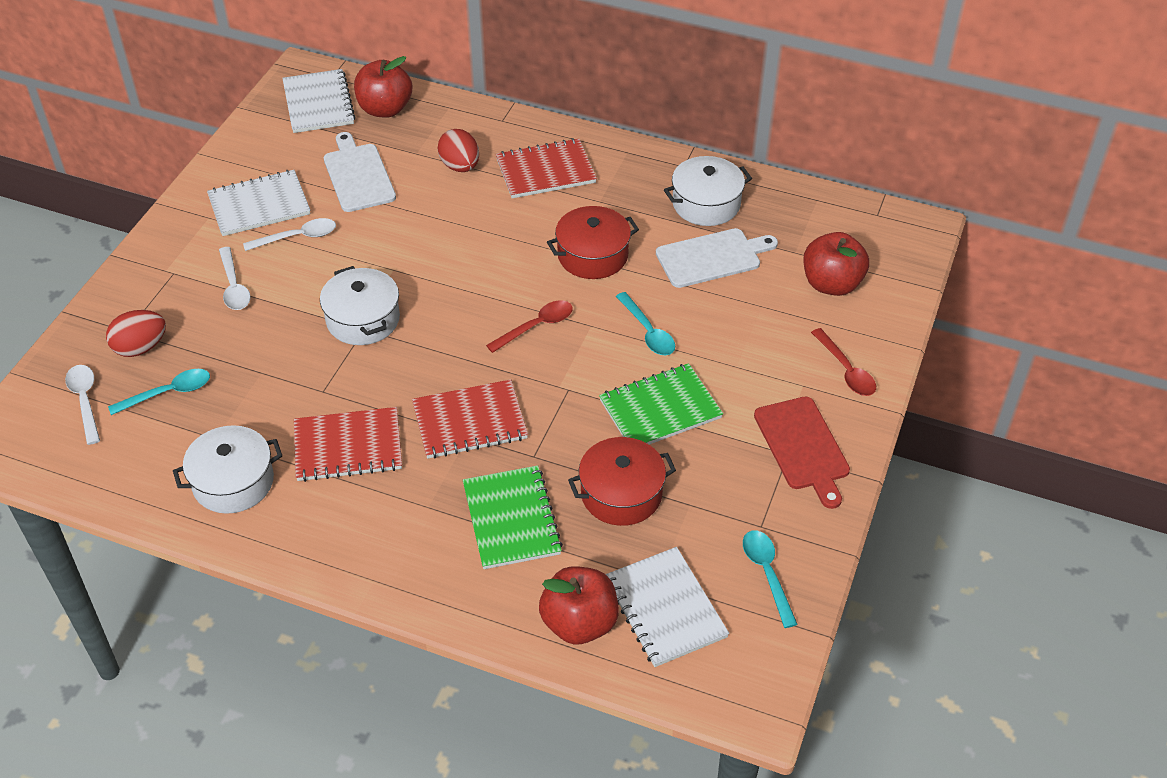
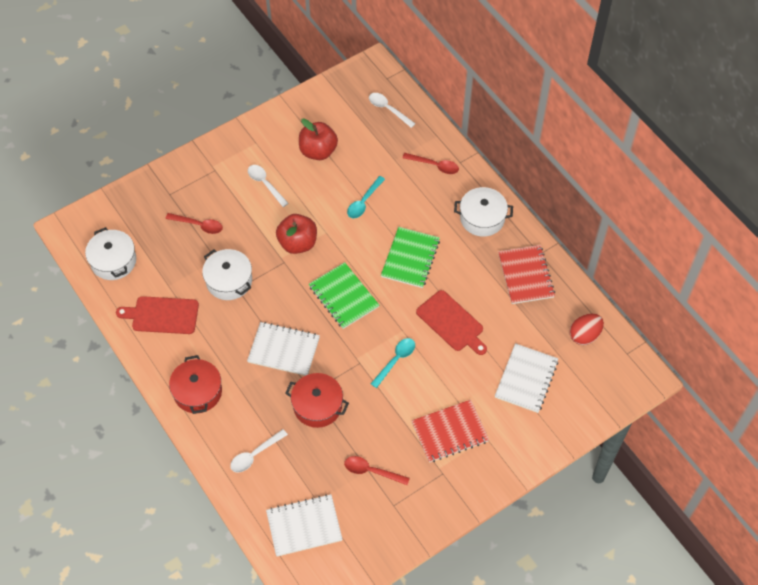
red apple: 3 -> 2
red cutting board: 1 -> 2
red egg: 2 -> 1
red notebook: 3 -> 2
red spoon: 2 -> 3
turquoise spoon: 3 -> 2
white cutting board: 2 -> 0

